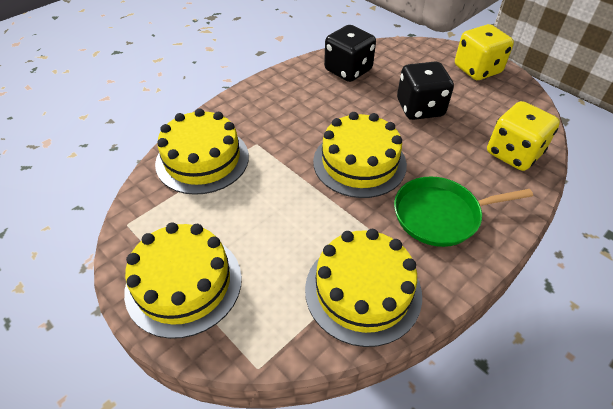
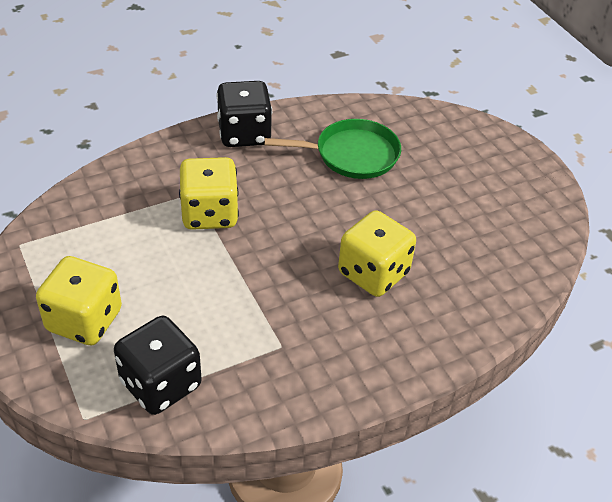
yellow cake: 4 -> 0
yellow dice: 2 -> 3

